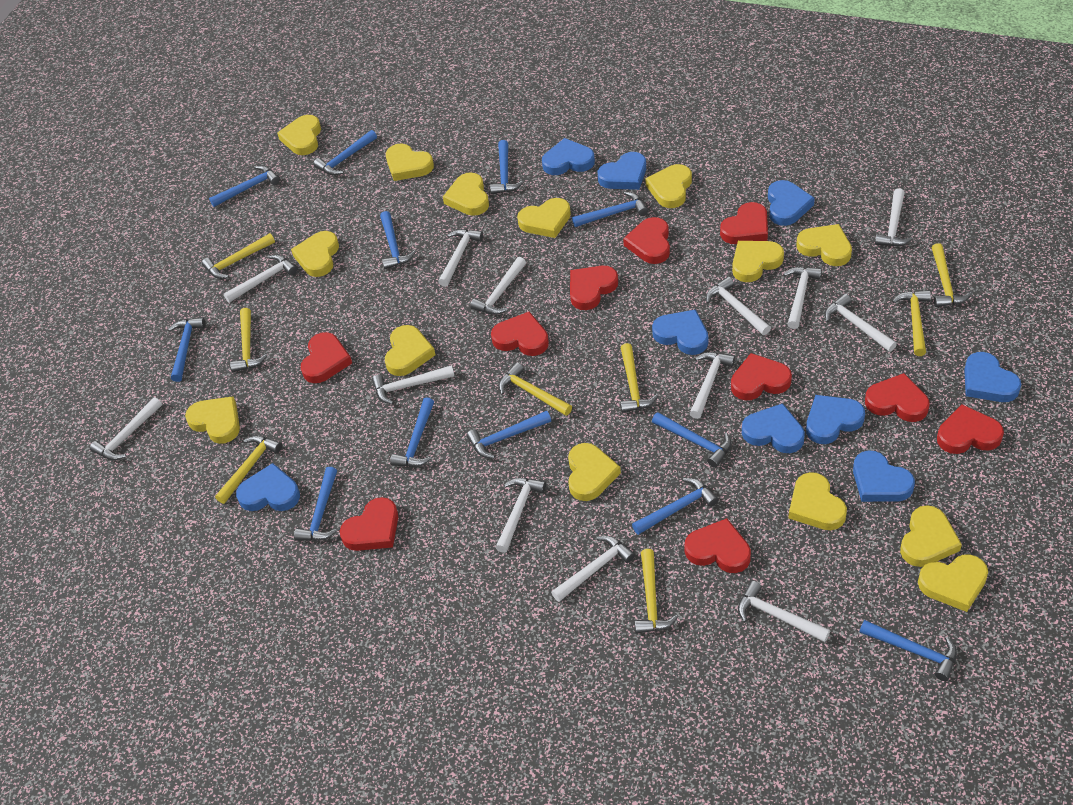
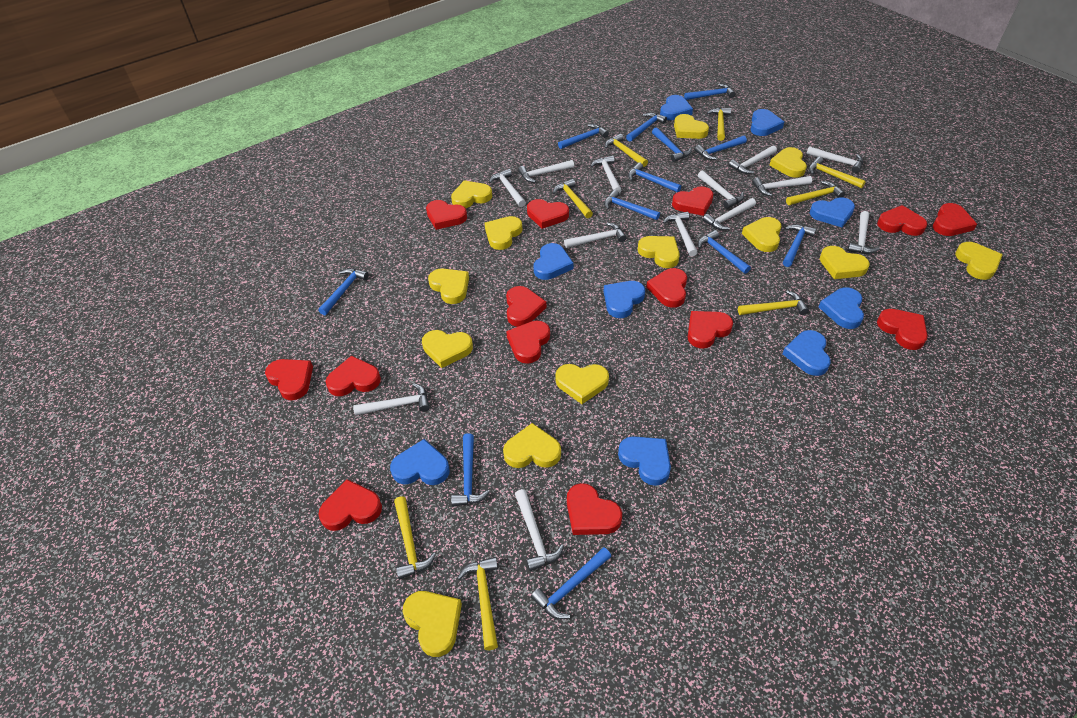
red heart: 10 -> 14
yellow heart: 14 -> 13

